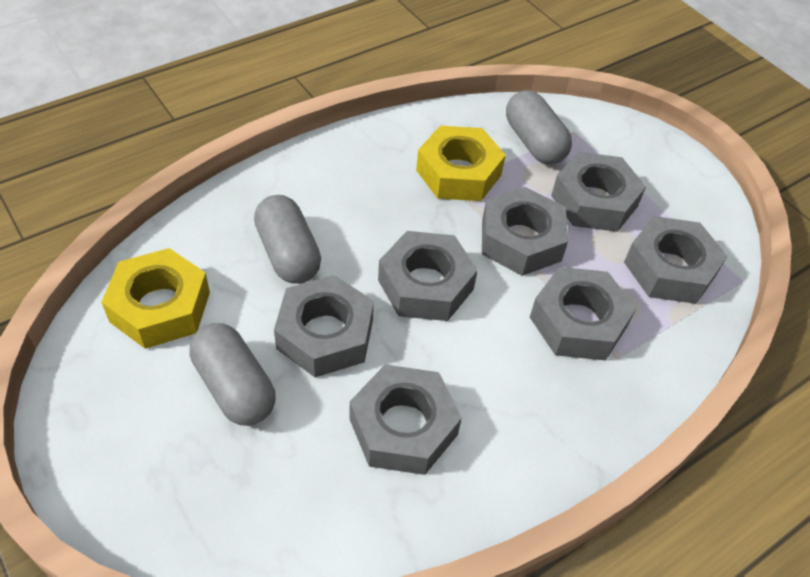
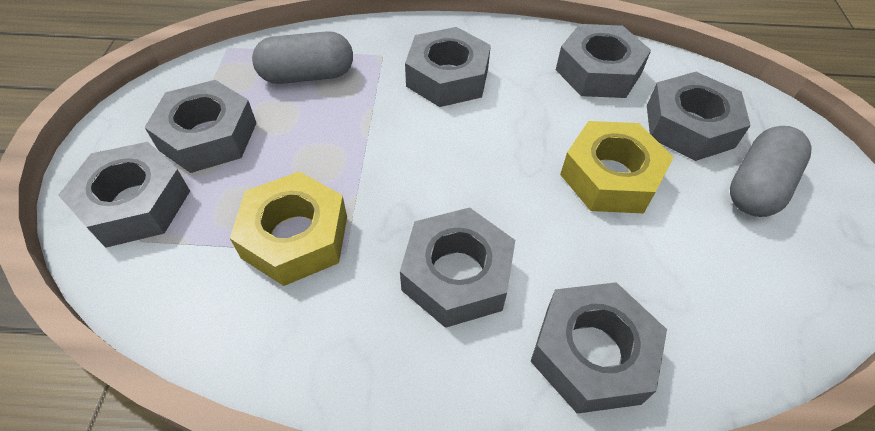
grey capsule: 3 -> 2

